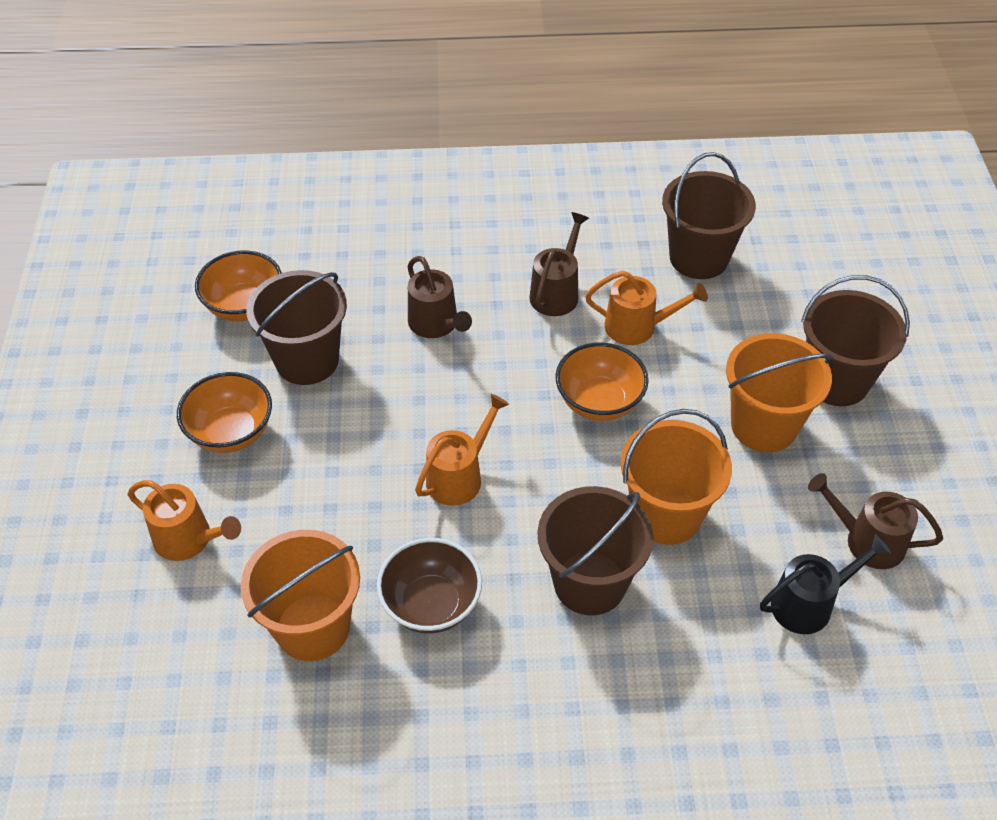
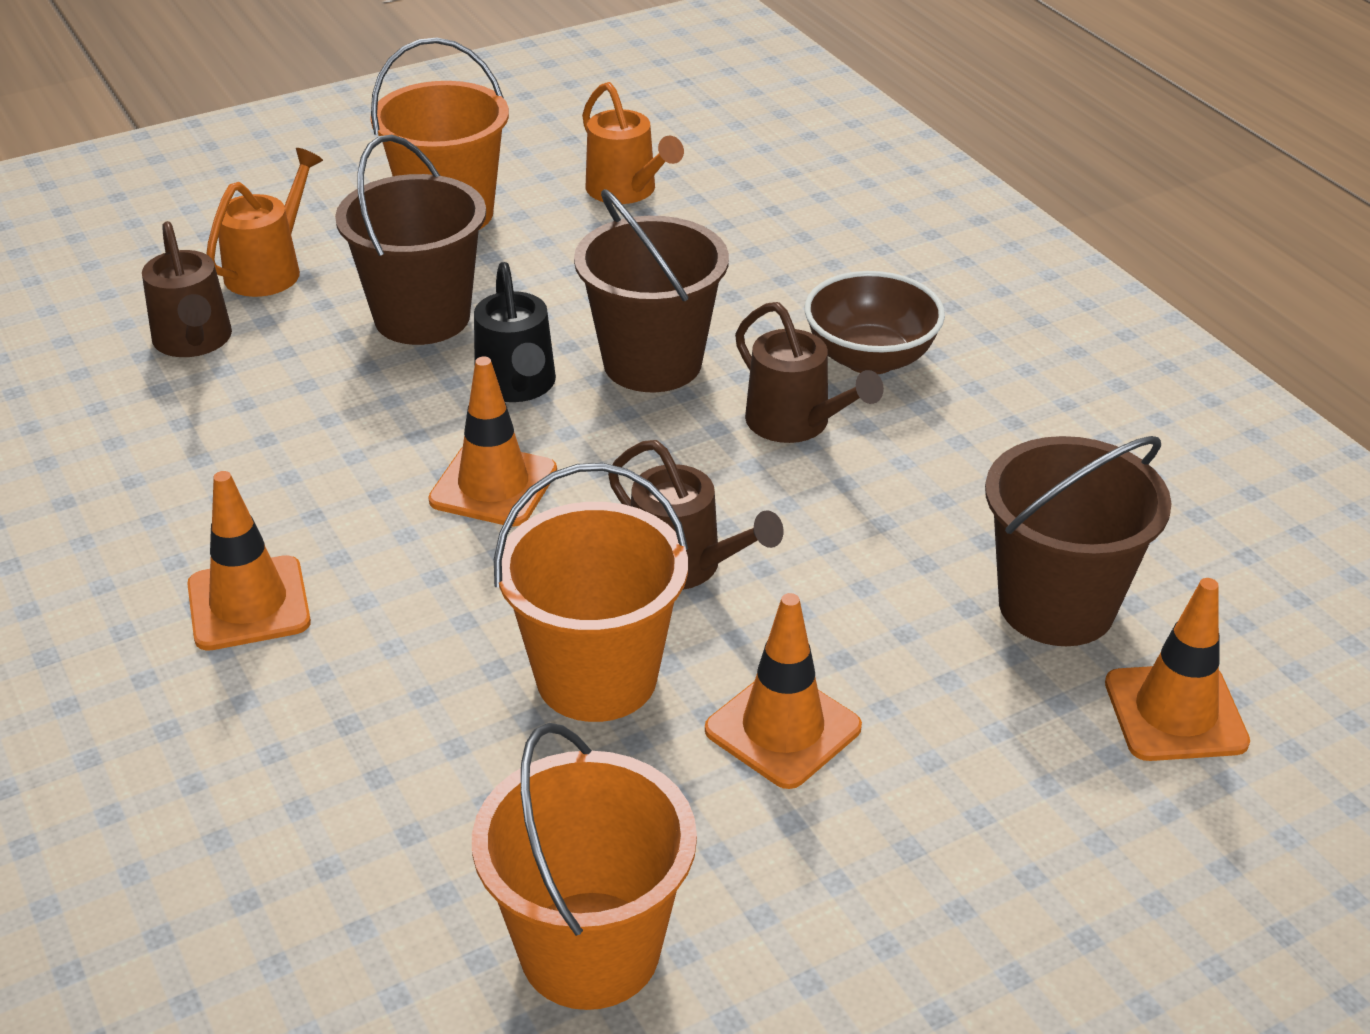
brown bucket: 4 -> 3
orange bowl: 3 -> 0
orange traffic cone: 0 -> 4
orange watering can: 3 -> 2

